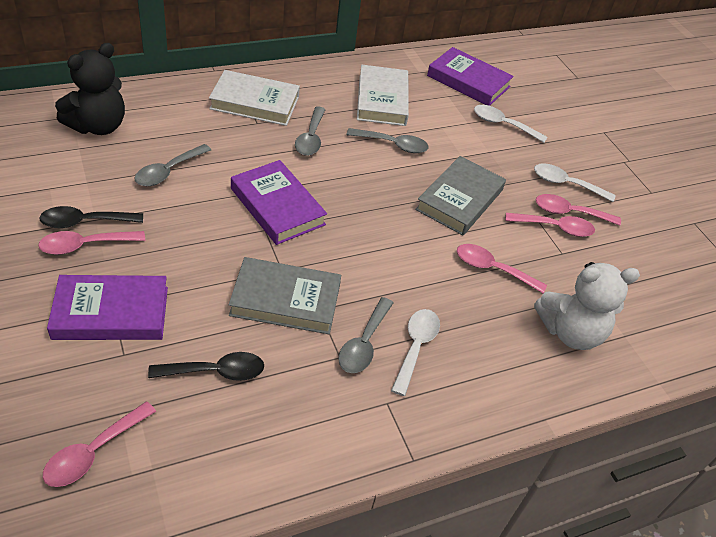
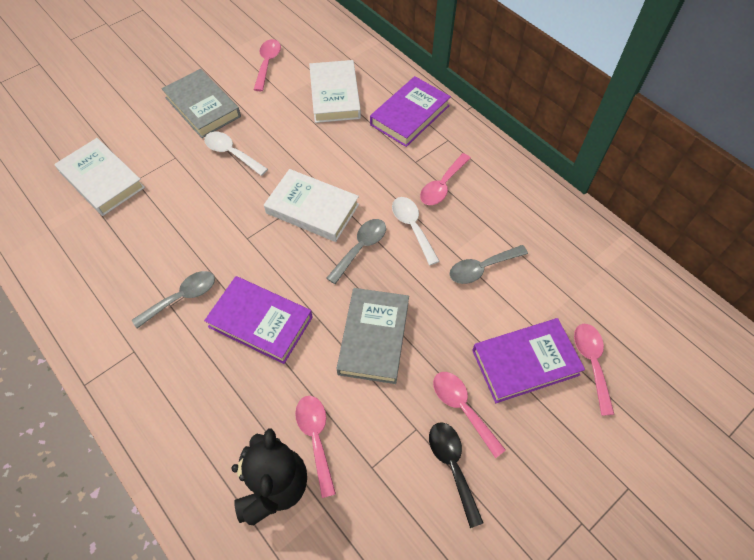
black spoon: 2 -> 1
grey spoon: 4 -> 3
white book: 2 -> 3
white spoon: 3 -> 2
white teddy bear: 1 -> 0

